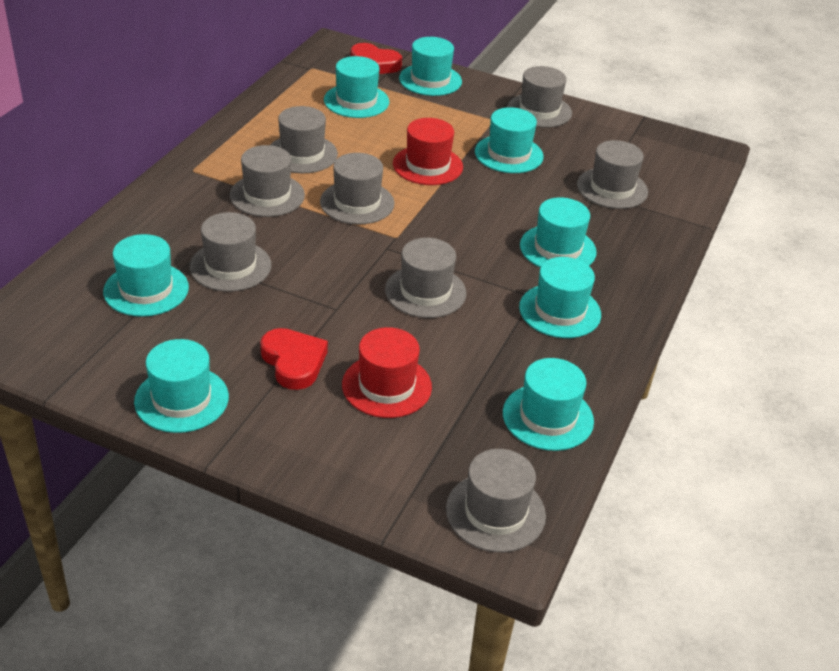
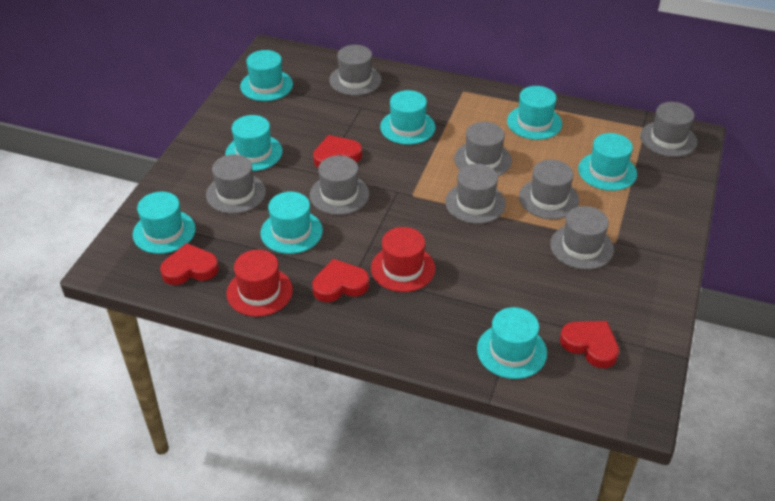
red heart: 2 -> 4

